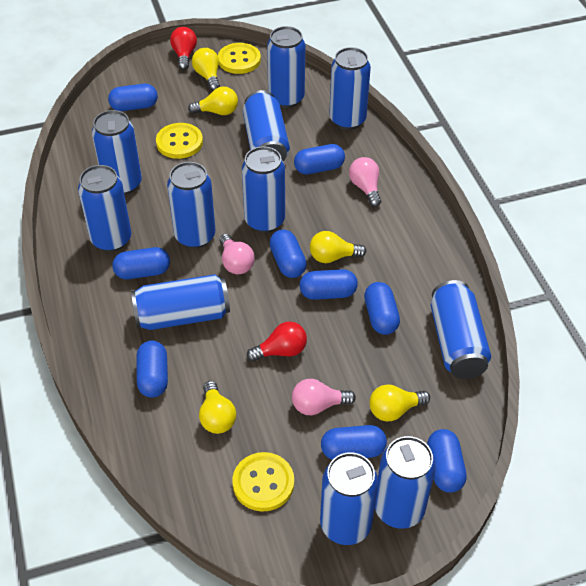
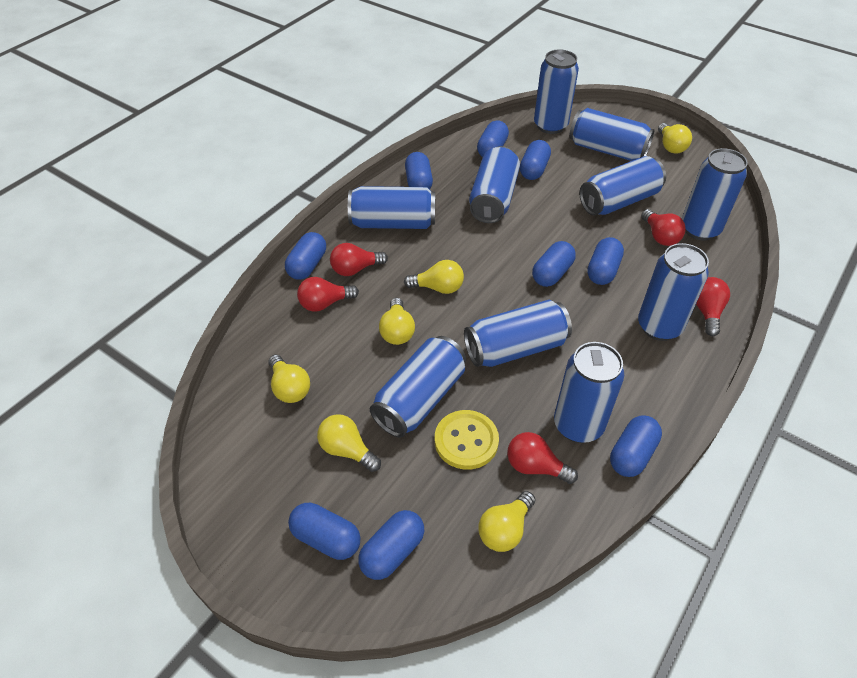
blue can: 11 -> 10
pink light bulb: 3 -> 0
red light bulb: 2 -> 5
yellow button: 3 -> 1
yellow light bulb: 5 -> 6

